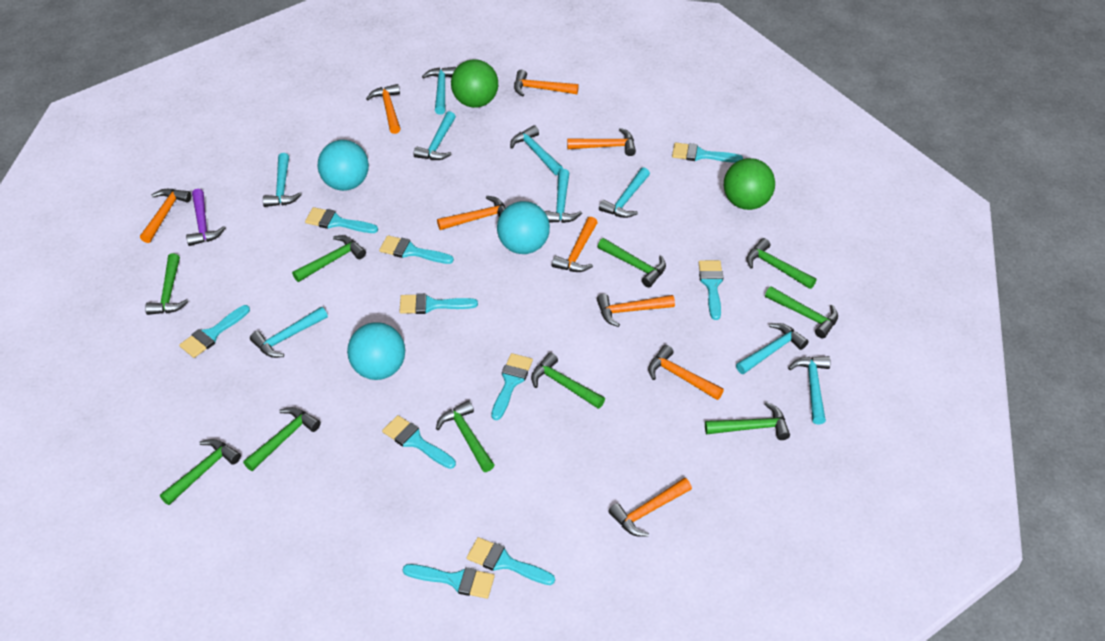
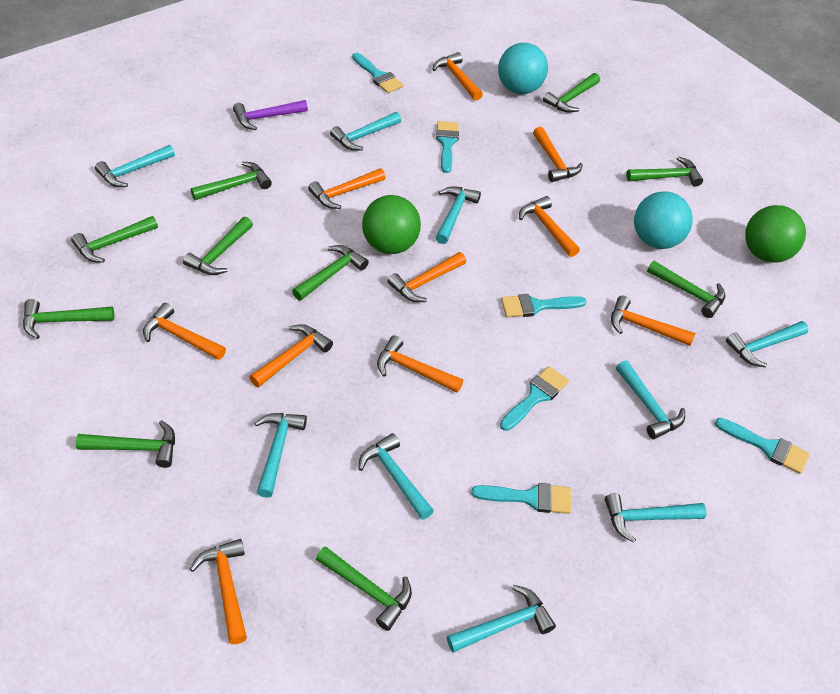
orange hammer: 9 -> 10
turquoise ball: 3 -> 2
turquoise brush: 10 -> 6

